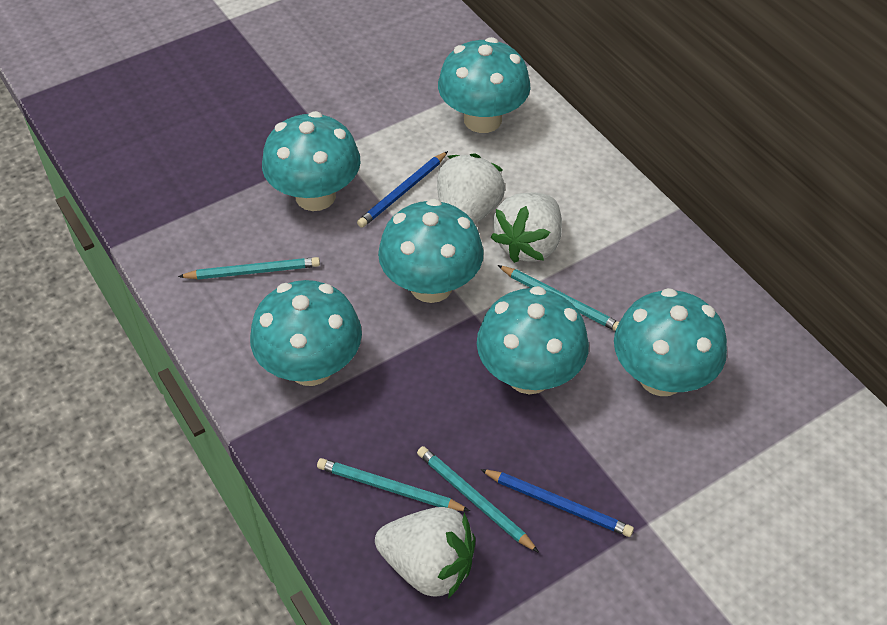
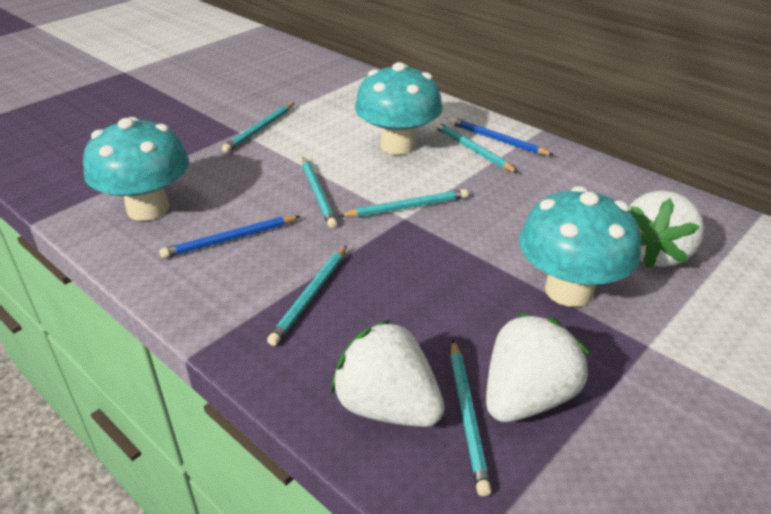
turquoise mushroom: 6 -> 3
turquoise pencil: 4 -> 6

